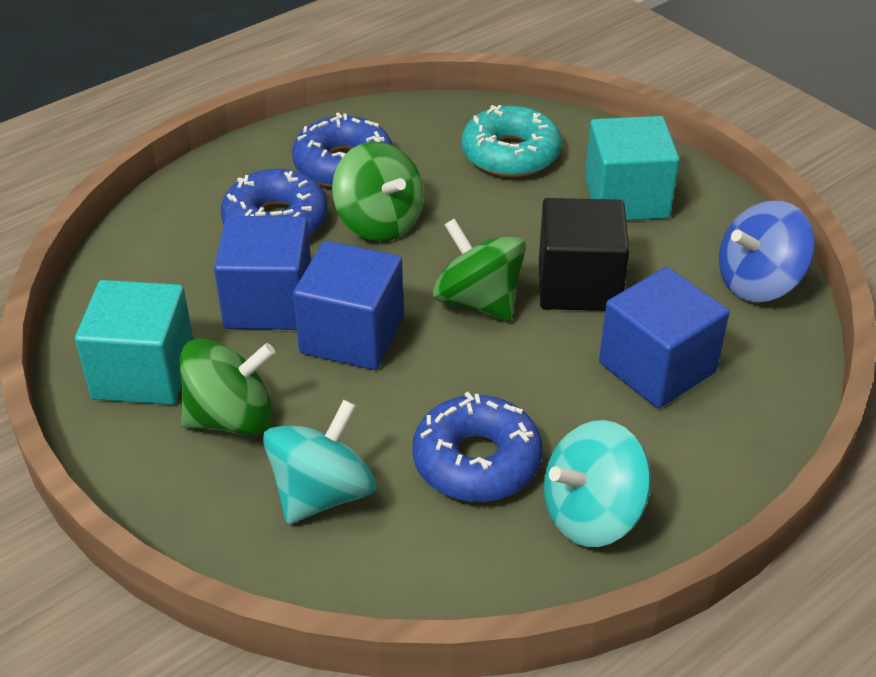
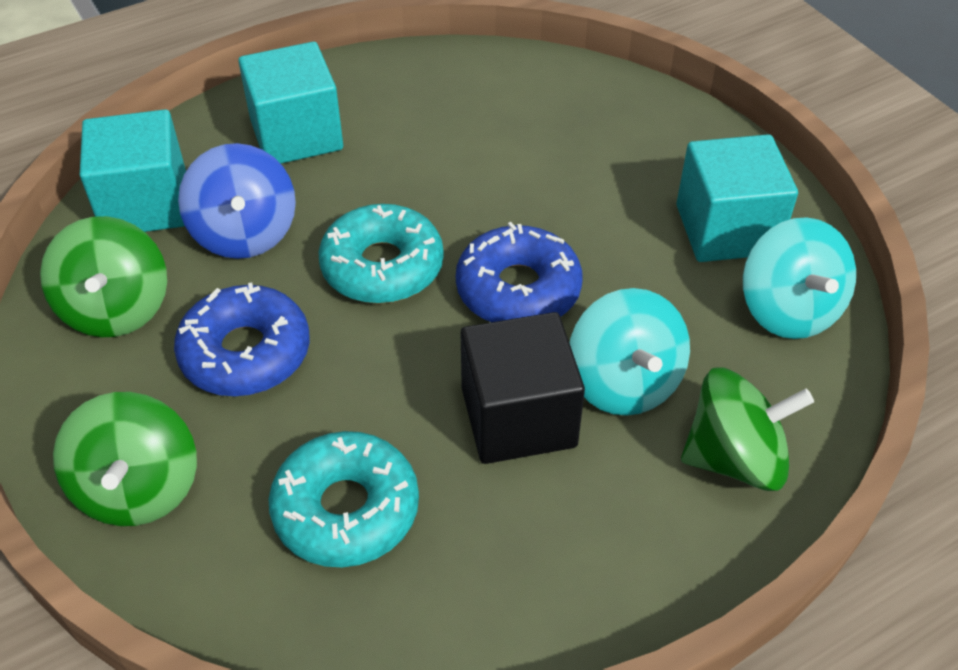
blue cube: 3 -> 0
blue donut: 3 -> 2
turquoise cube: 2 -> 3
turquoise donut: 1 -> 2

